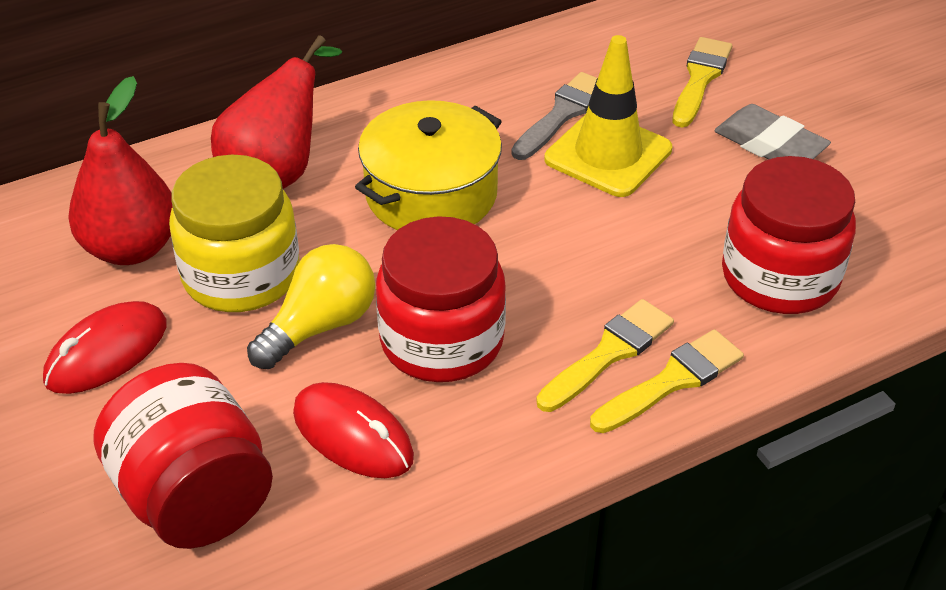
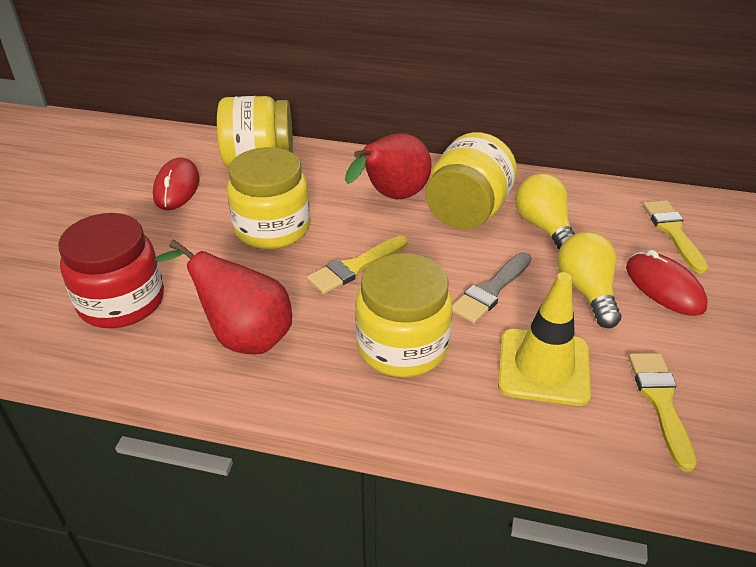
grey eraser: 1 -> 0
red jar: 3 -> 1
yellow jar: 1 -> 4
yellow light bulb: 1 -> 2
yellow pot: 1 -> 0

